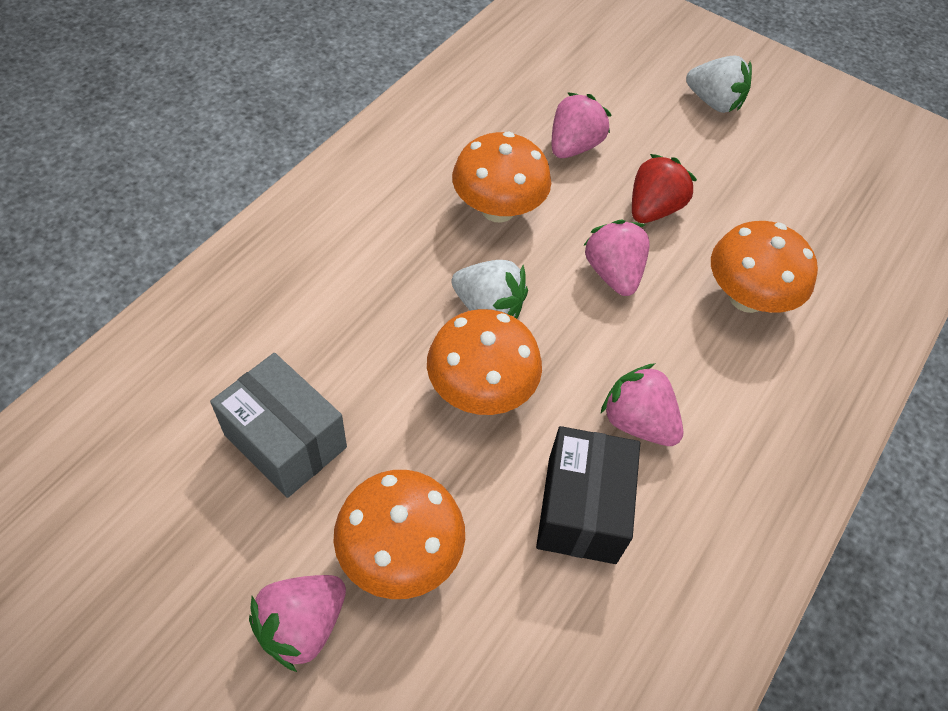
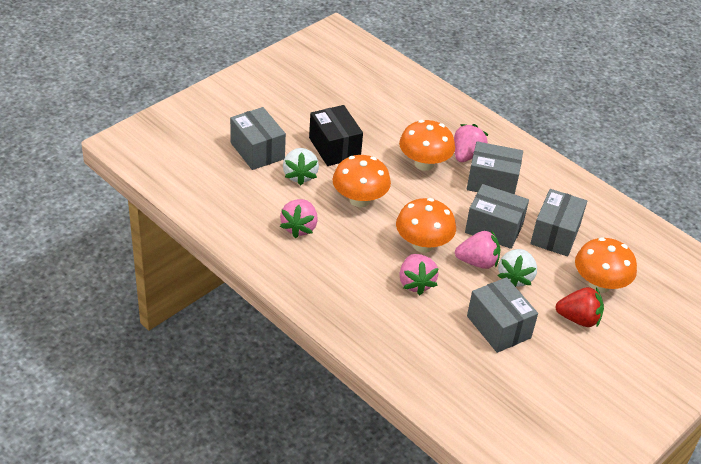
grey box: 1 -> 5

